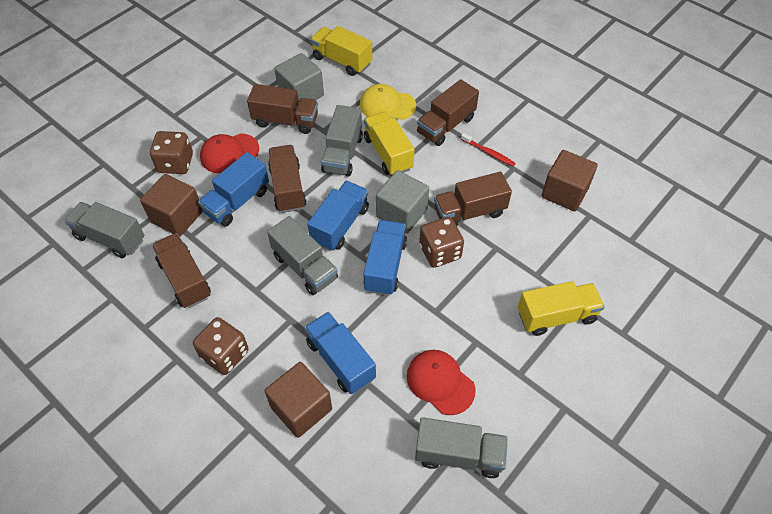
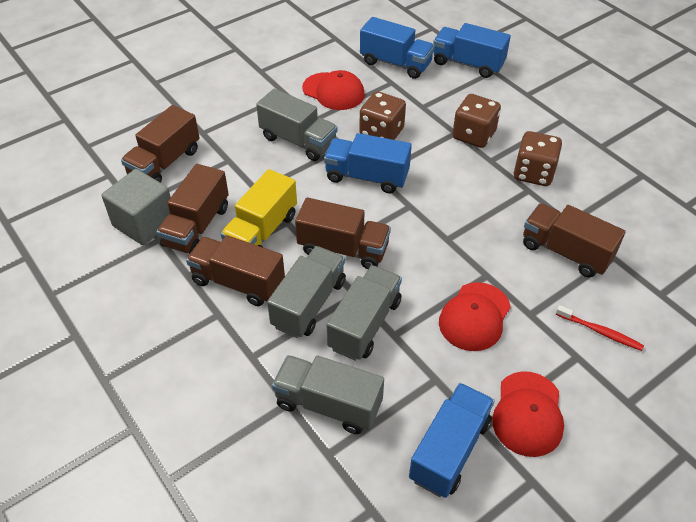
brown cube: 3 -> 0
grey cube: 2 -> 1
red cap: 2 -> 3
yellow cap: 1 -> 0
yellow truck: 3 -> 1

